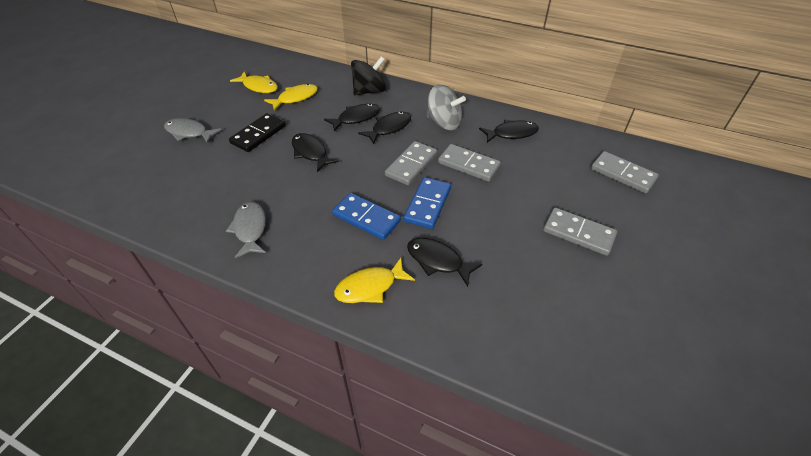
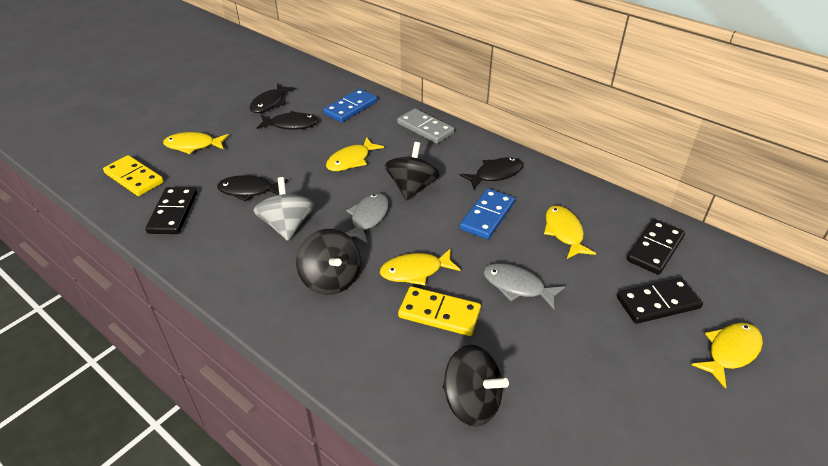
black domino: 1 -> 3
black fish: 5 -> 4
black spinning top: 1 -> 3
grey domino: 4 -> 1
yellow domino: 0 -> 2
yellow fish: 3 -> 5

